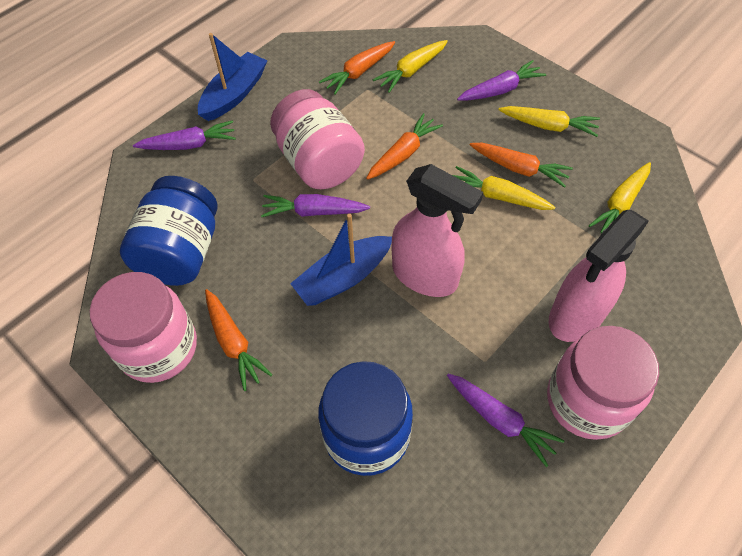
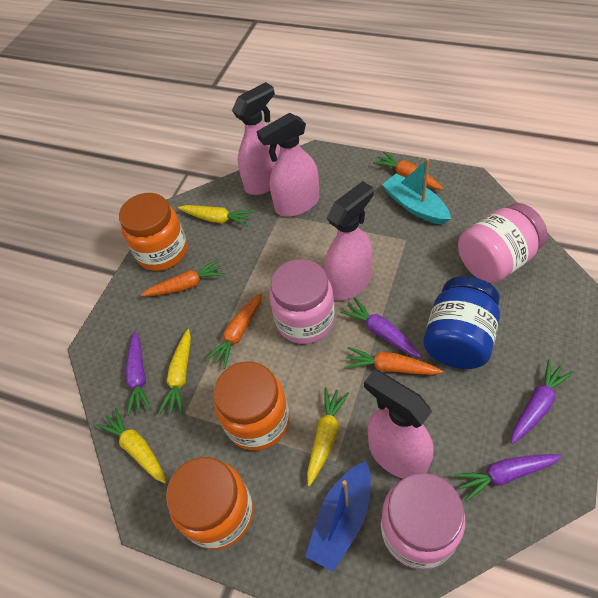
blue boat: 2 -> 1
blue jar: 2 -> 1
orange jar: 0 -> 3
pink spray bottle: 2 -> 4
turquoise boat: 0 -> 1

